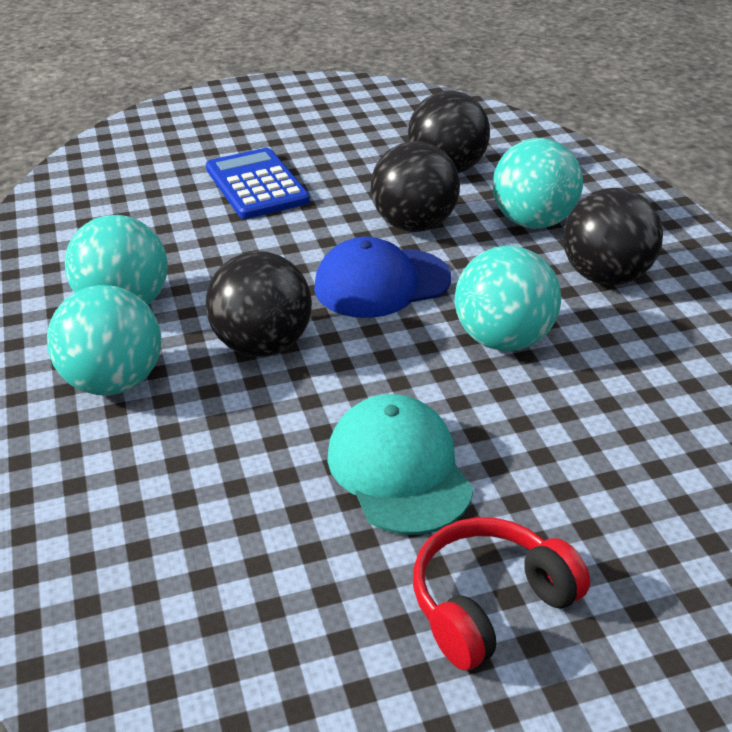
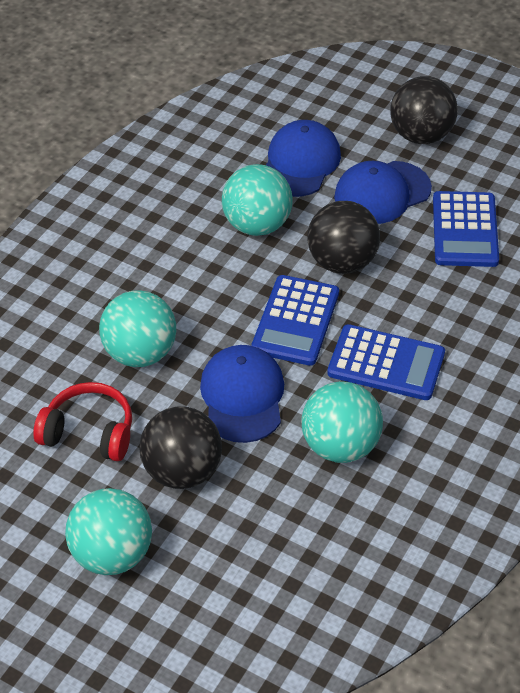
black ball: 4 -> 3
blue calculator: 1 -> 3
blue cap: 1 -> 3
turquoise cap: 1 -> 0

